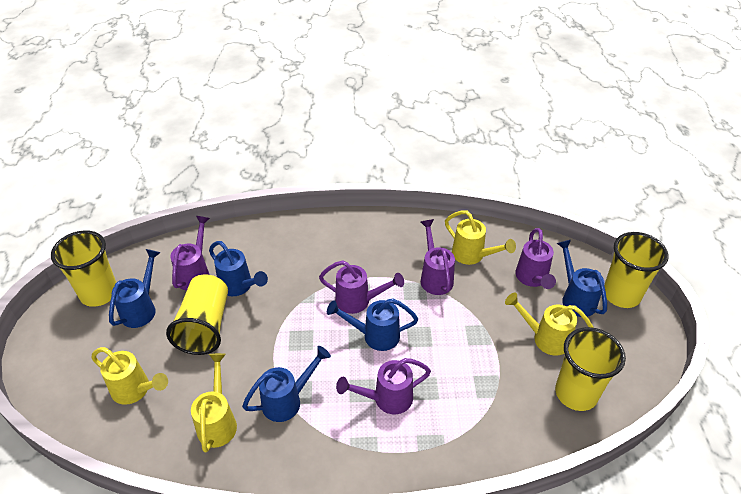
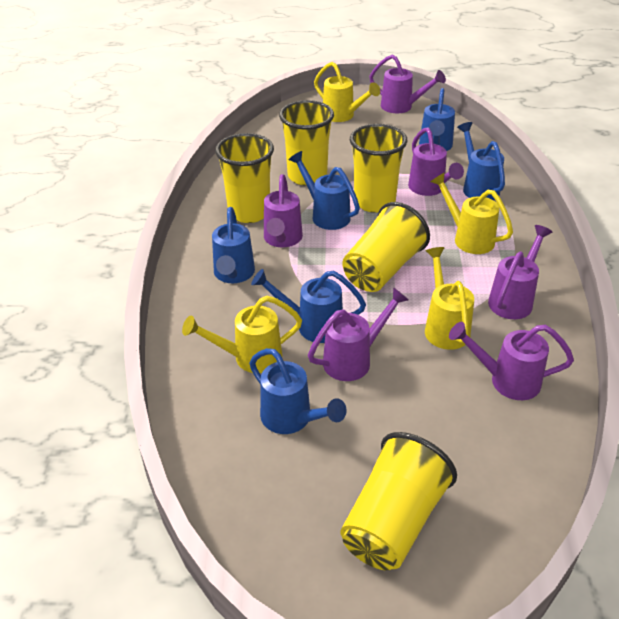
blue watering can: 5 -> 6
purple watering can: 5 -> 6
yellow cup: 4 -> 5

